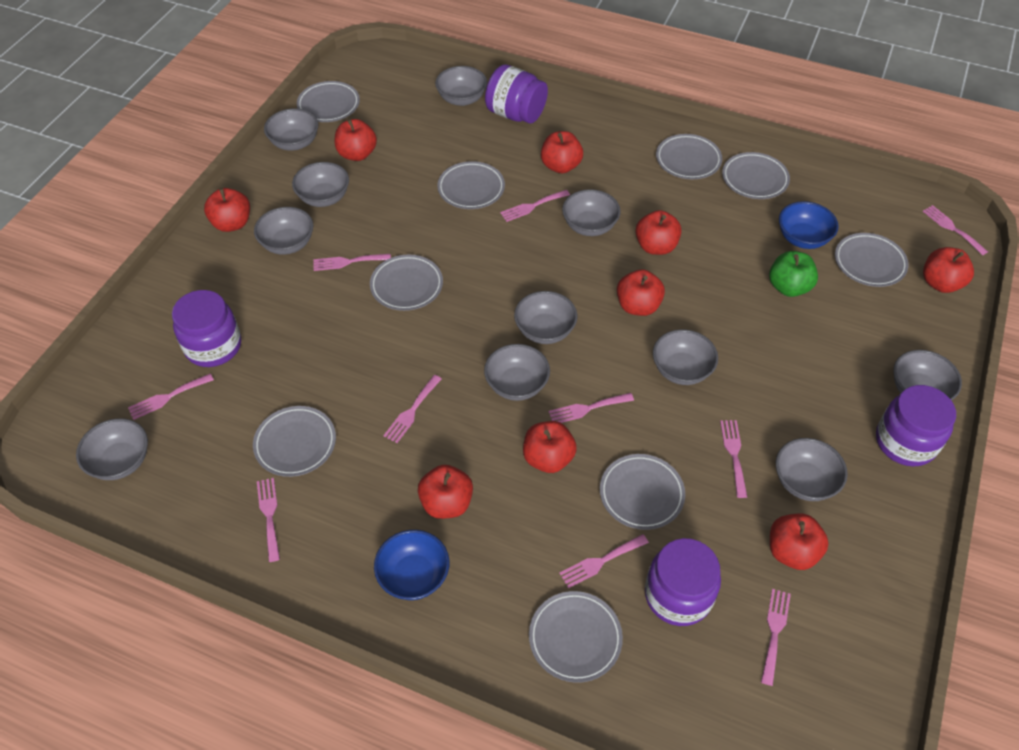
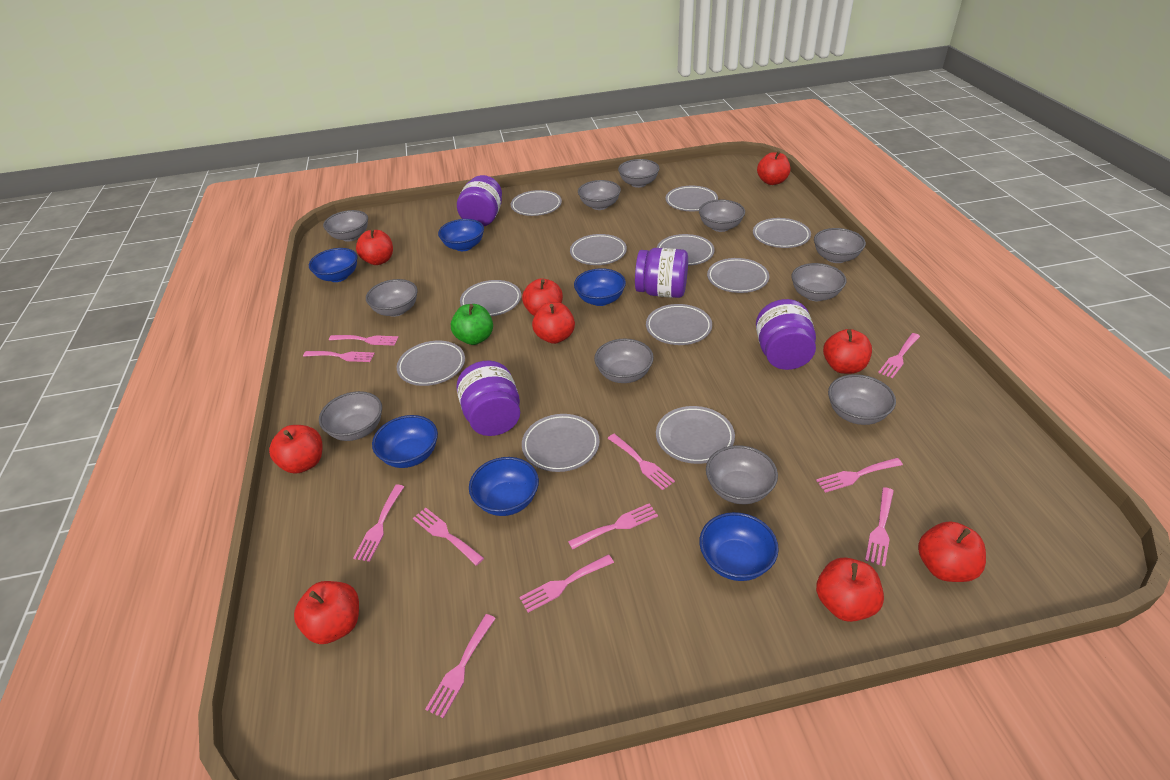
blue bowl: 2 -> 6
grey plate: 9 -> 11
pink fork: 10 -> 11

